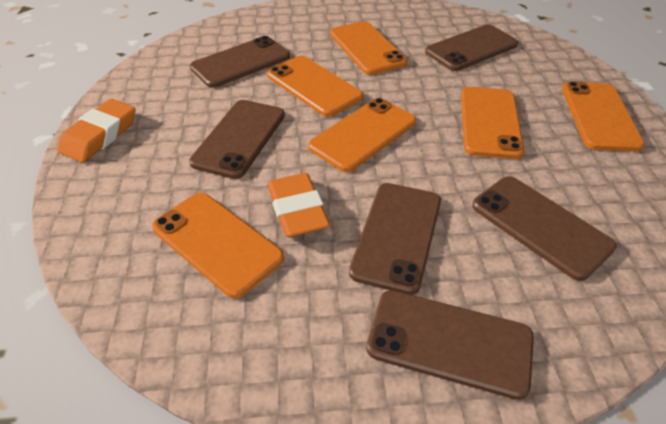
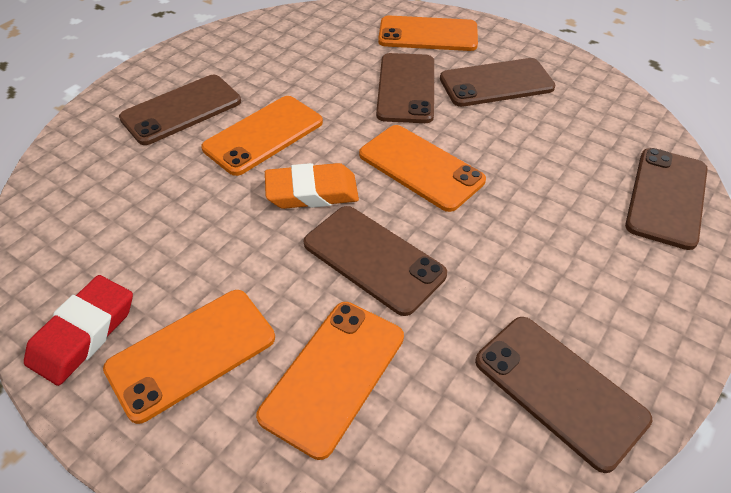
orange eraser: 2 -> 1
orange phone: 6 -> 5
red eraser: 0 -> 1

